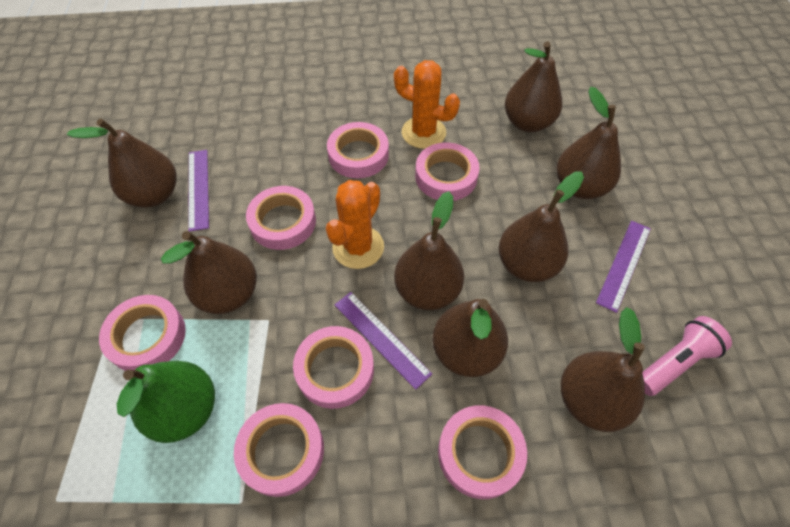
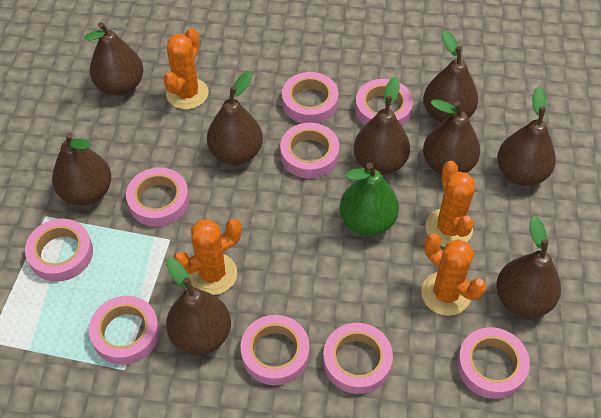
brown pear: 8 -> 9
orange cactus: 2 -> 4
pink flashlight: 1 -> 0
pink tape: 7 -> 9
purple ruler: 3 -> 0

